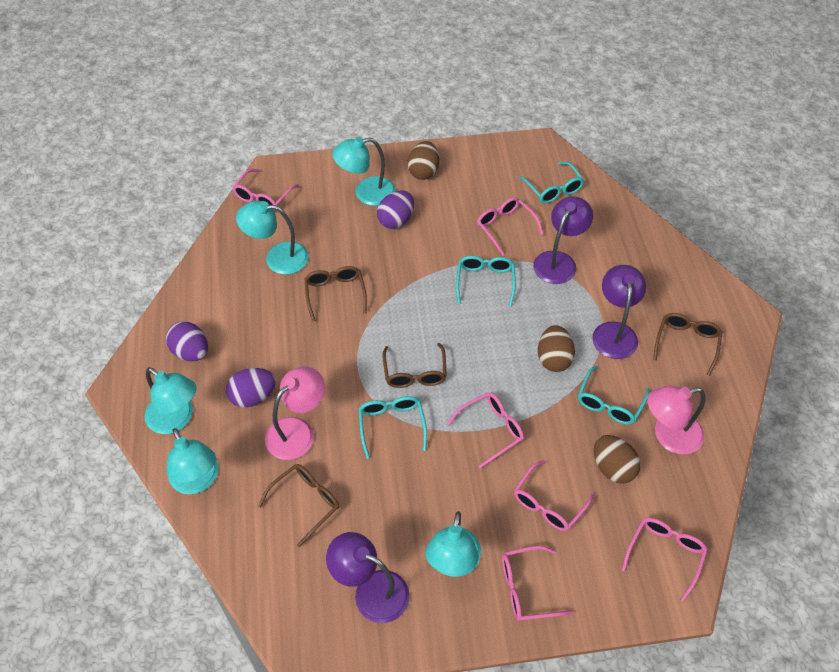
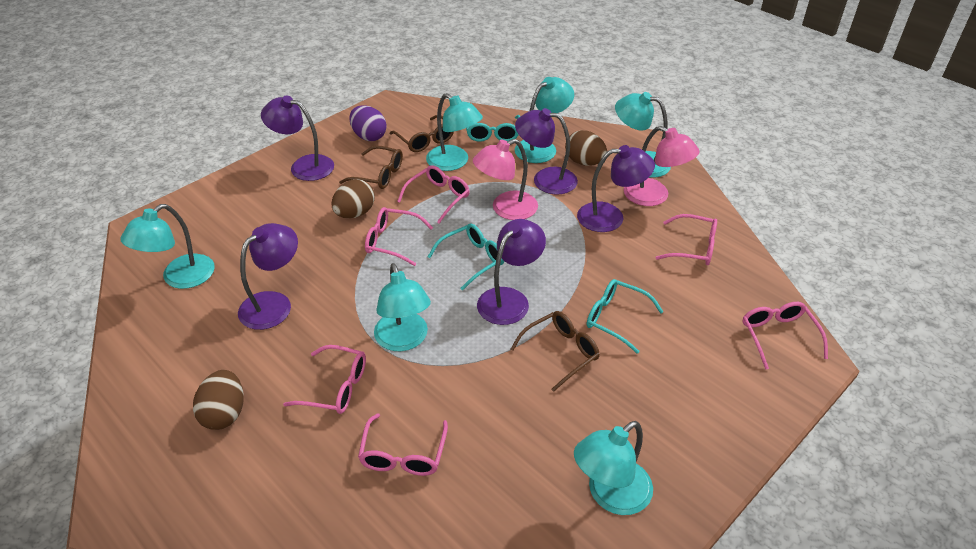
brown glasses: 4 -> 3
purple egg: 3 -> 1
purple lamp: 3 -> 5
turquoise glasses: 4 -> 3
turquoise lamp: 5 -> 6

